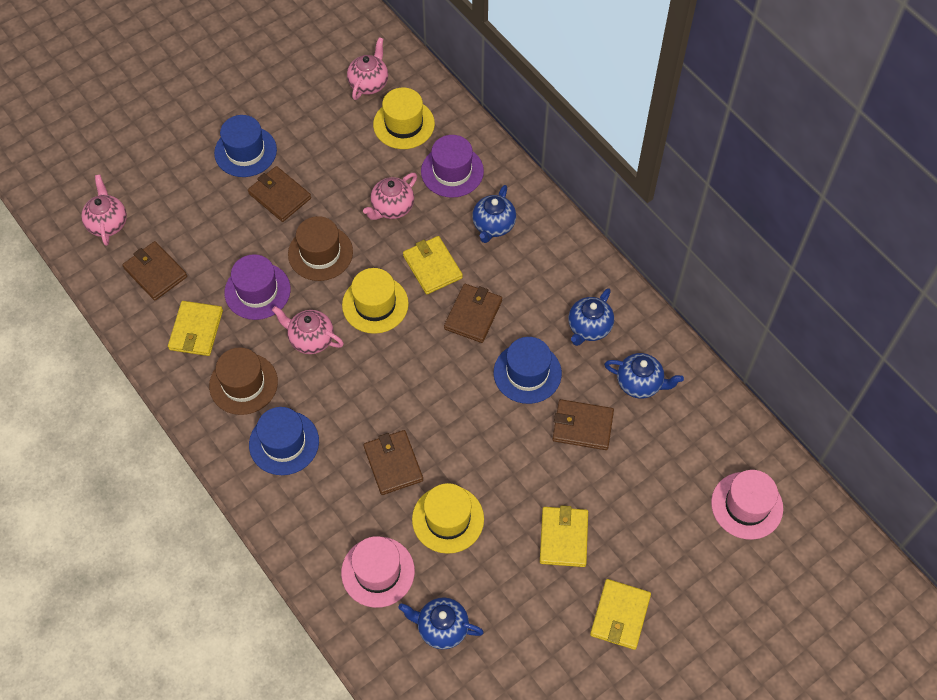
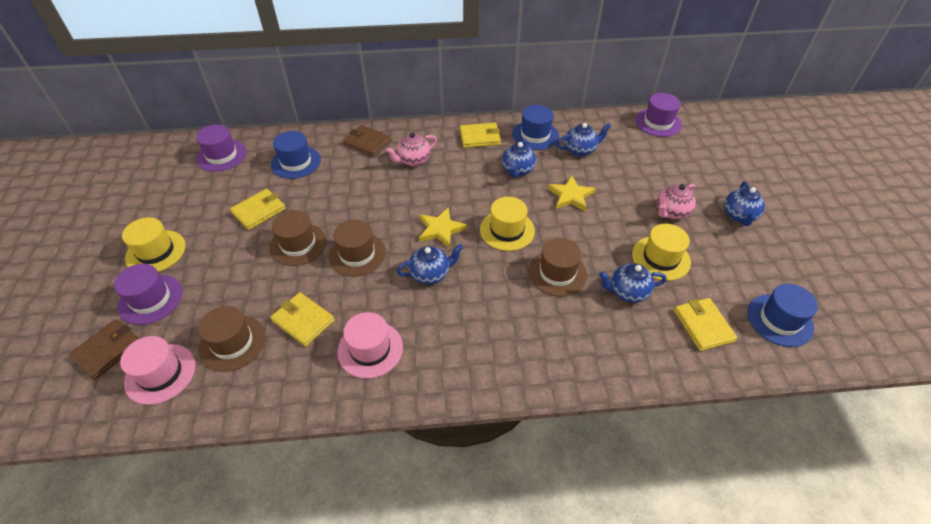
blue teapot: 4 -> 5
brown hat: 2 -> 4
brown wallet: 5 -> 2
pink teapot: 4 -> 2
purple hat: 2 -> 3
yellow star: 0 -> 2

